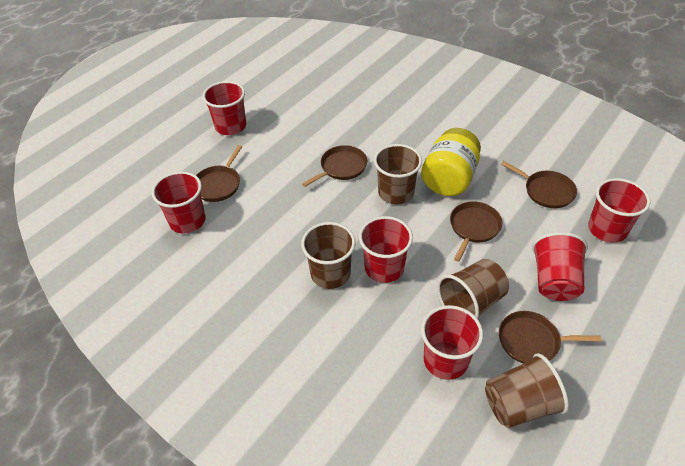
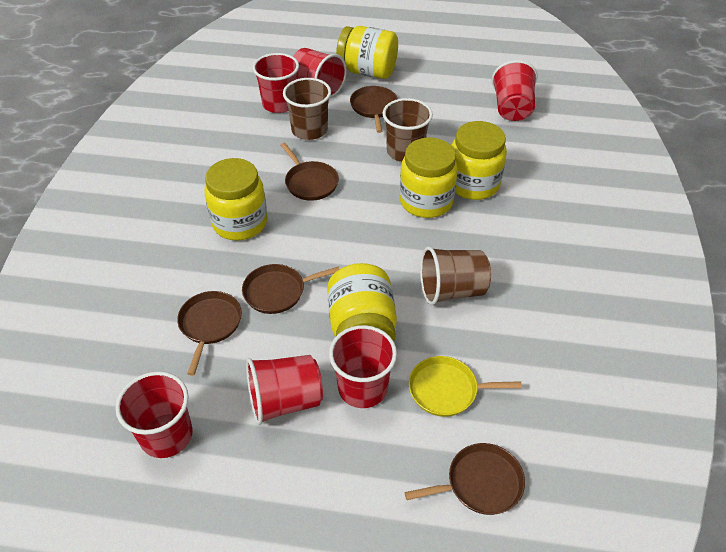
brown cup: 4 -> 3
yellow jar: 1 -> 5
yellow pan: 0 -> 1

